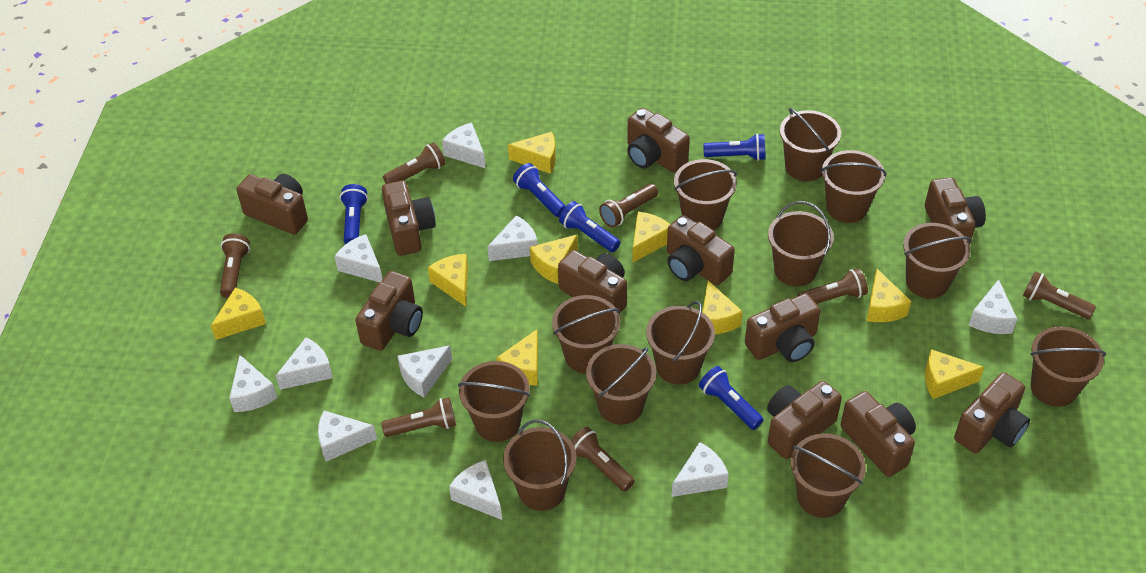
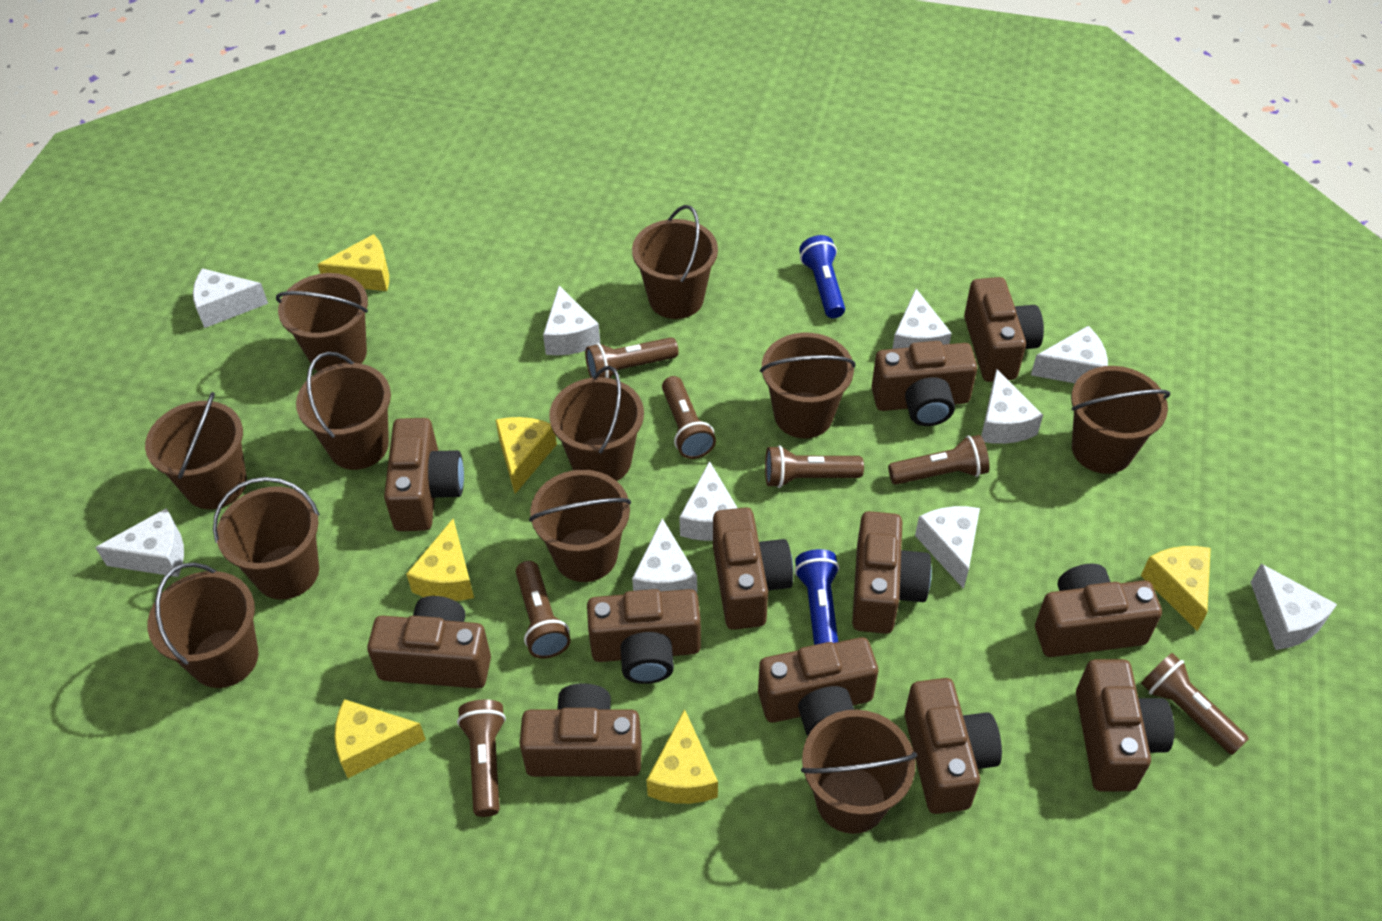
blue flashlight: 5 -> 2
brown bucket: 12 -> 11
brown camera: 11 -> 12
yellow cheese: 9 -> 6

